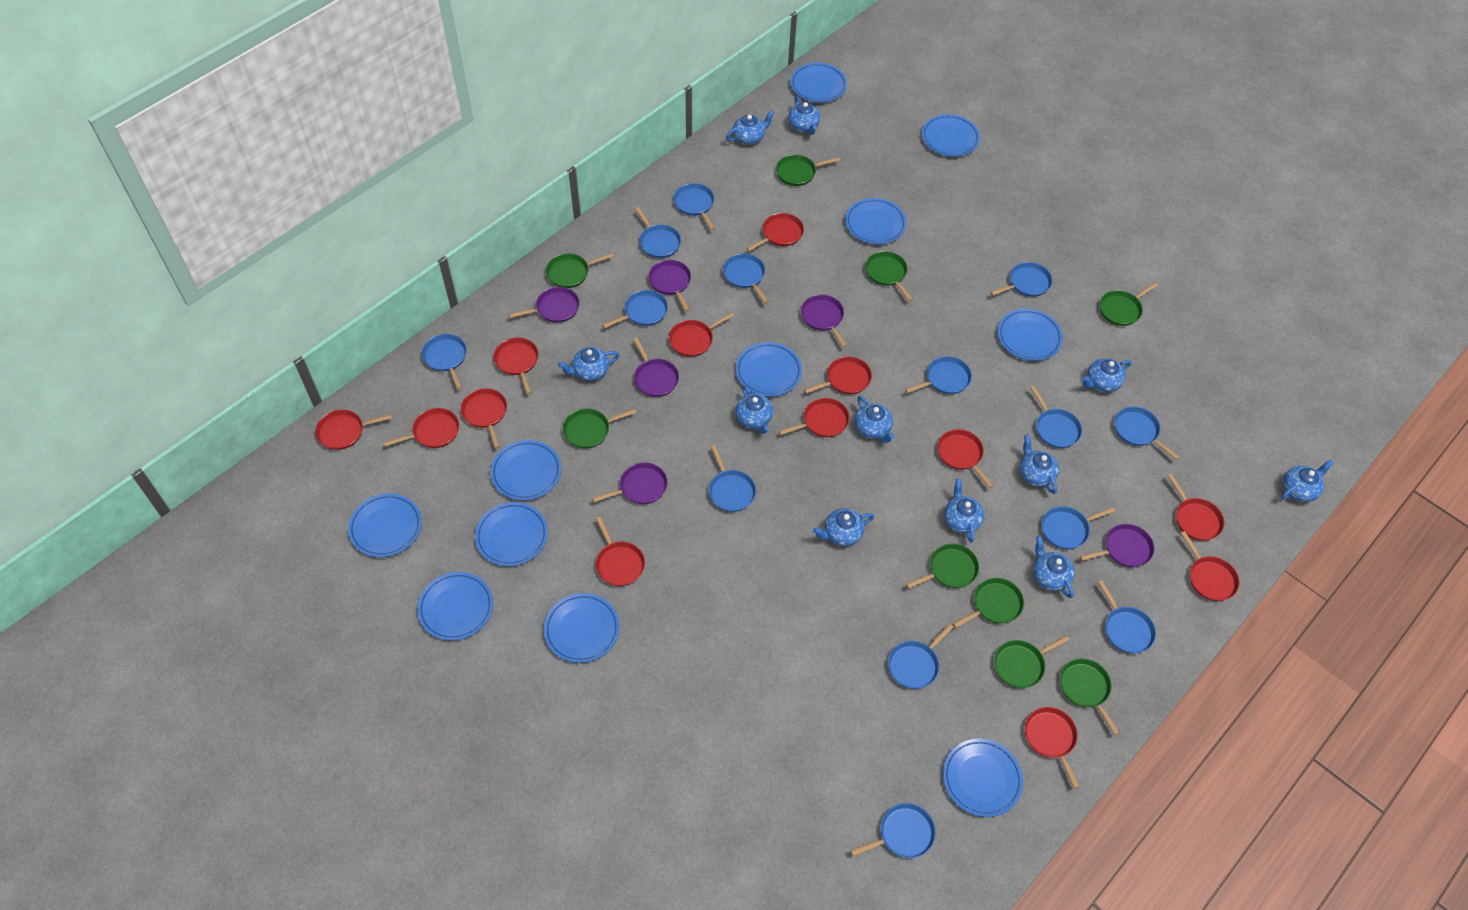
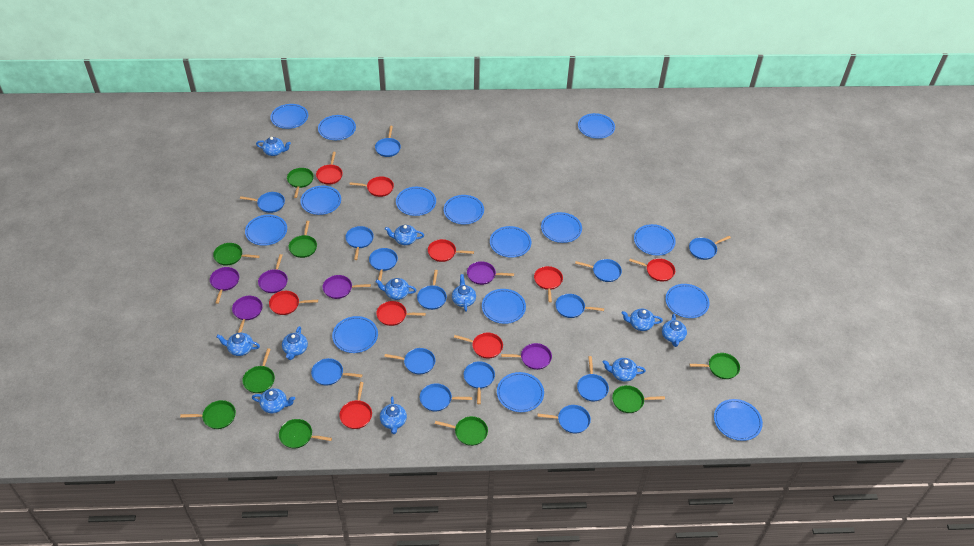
blue plate: 11 -> 15
red pan: 13 -> 9

